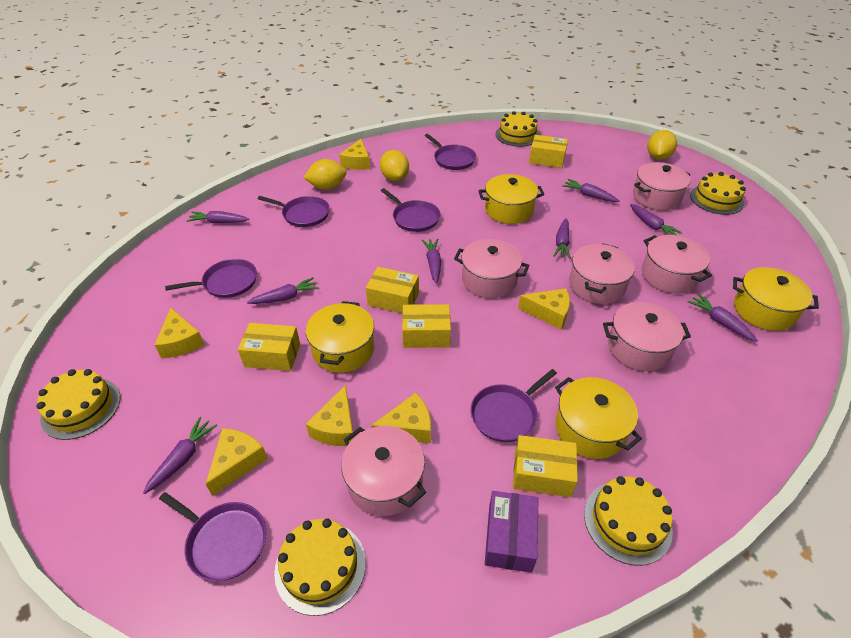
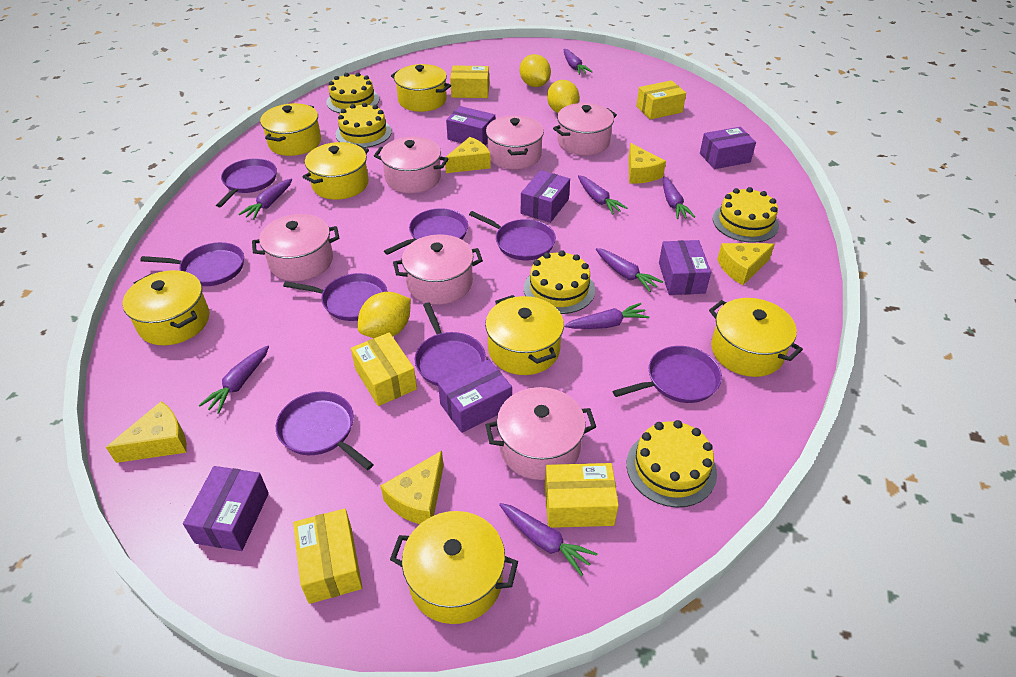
purple box: 1 -> 6
purple pan: 6 -> 8
yellow cheese: 6 -> 5
yellow pot: 4 -> 7

